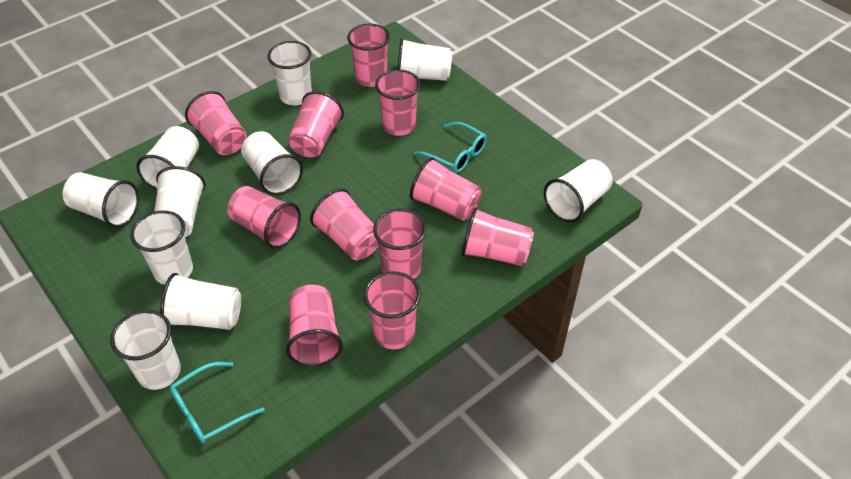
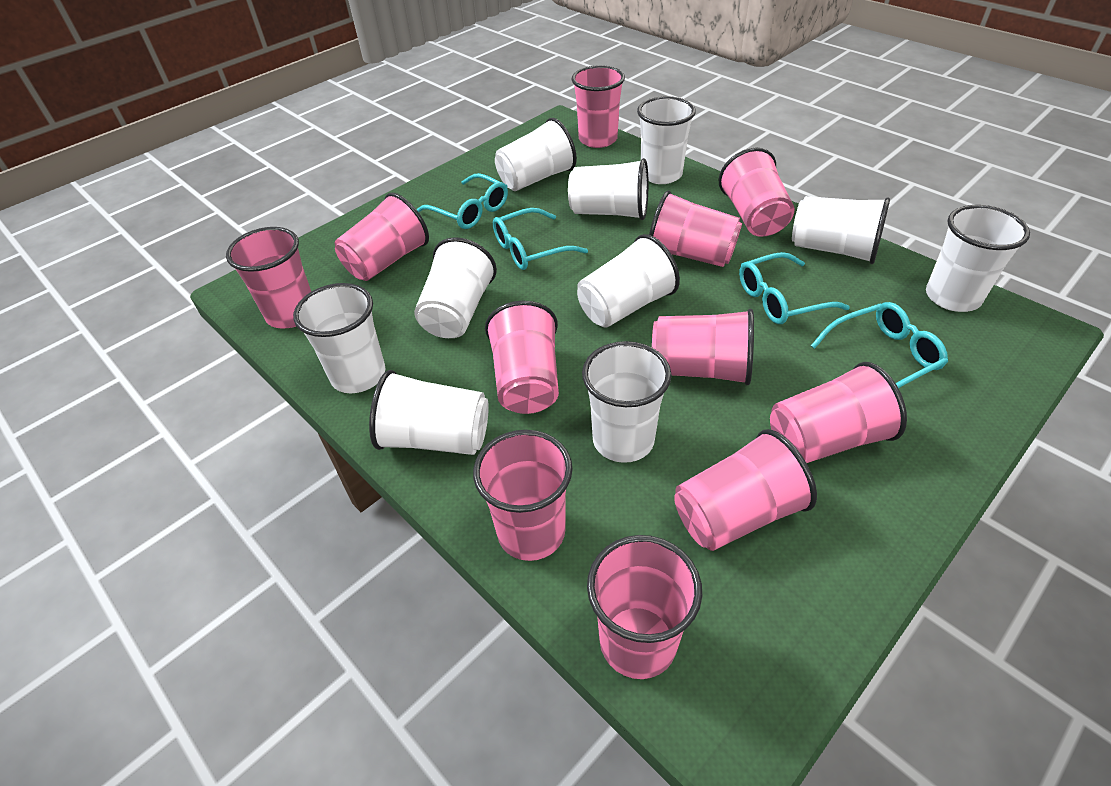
turquoise glasses: 2 -> 4

